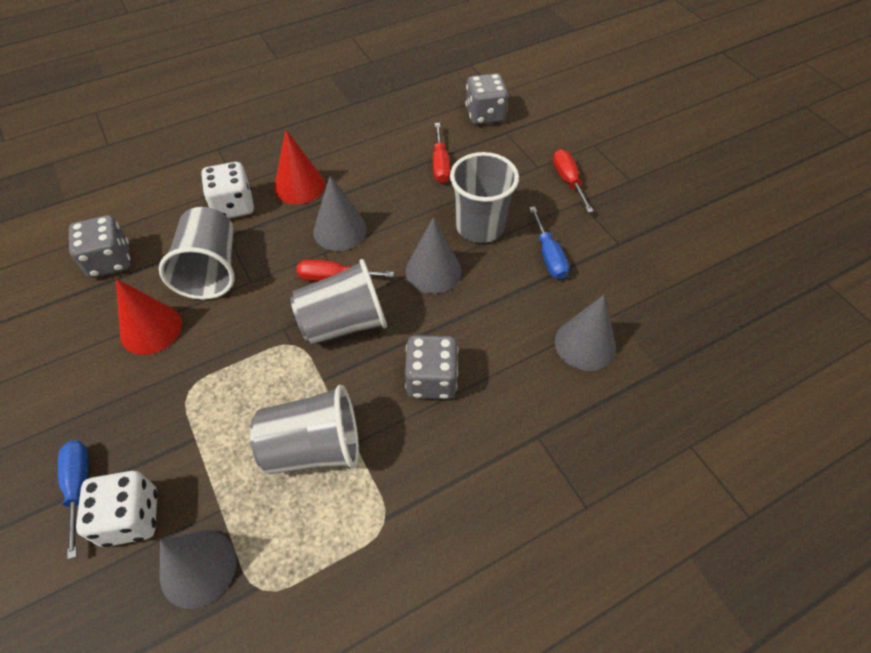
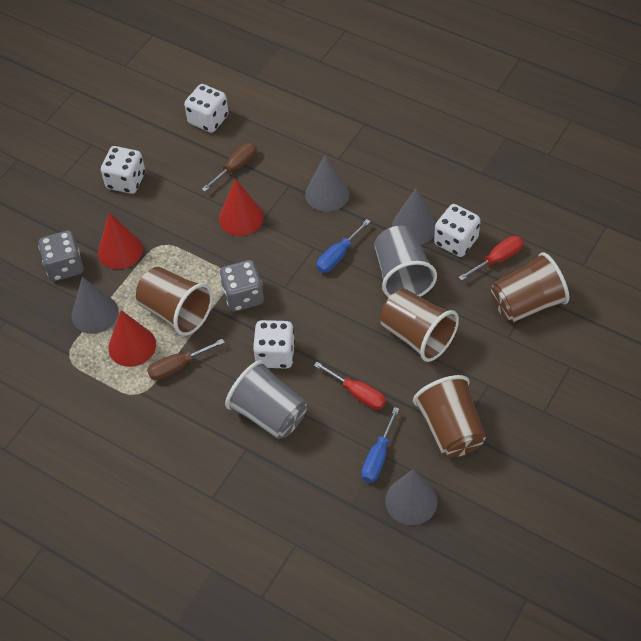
brown cup: 0 -> 4
brown screwdriver: 0 -> 2
grey cup: 4 -> 2
grey dice: 3 -> 2
red cone: 2 -> 3
red screwdriver: 3 -> 2
white dice: 2 -> 4

